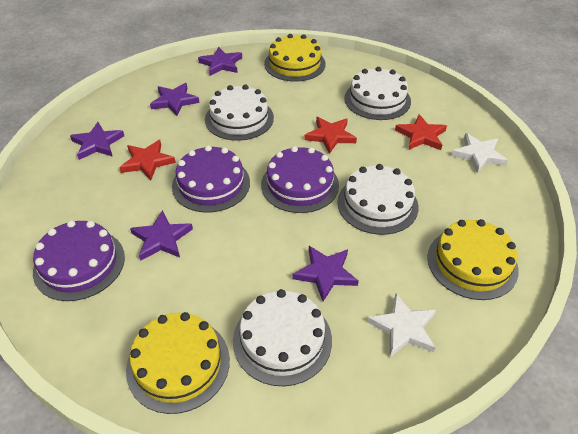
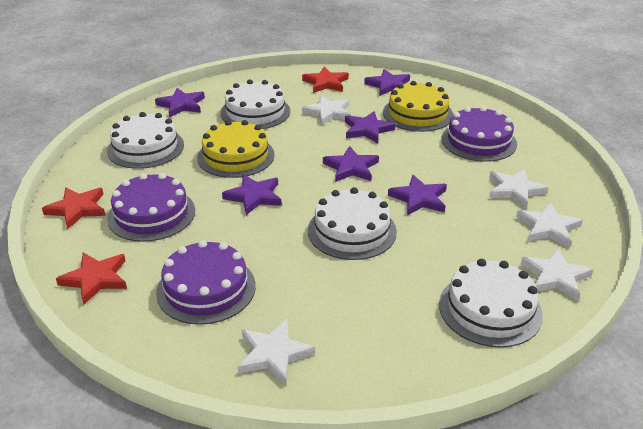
purple star: 5 -> 6
white star: 2 -> 5
yellow cake: 3 -> 2

